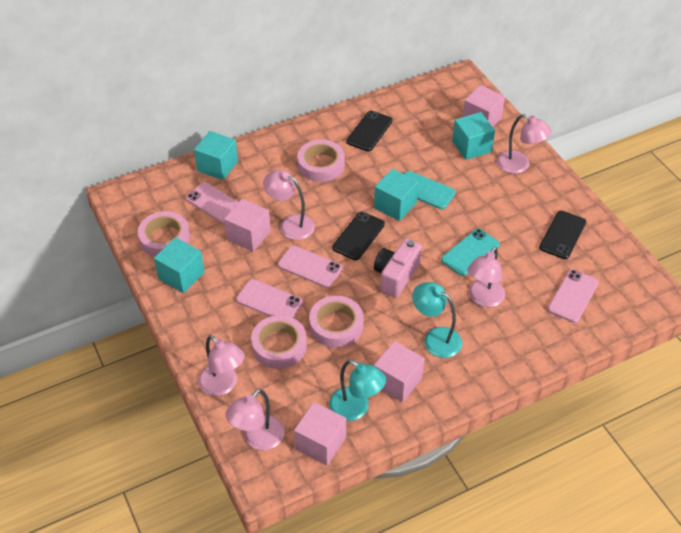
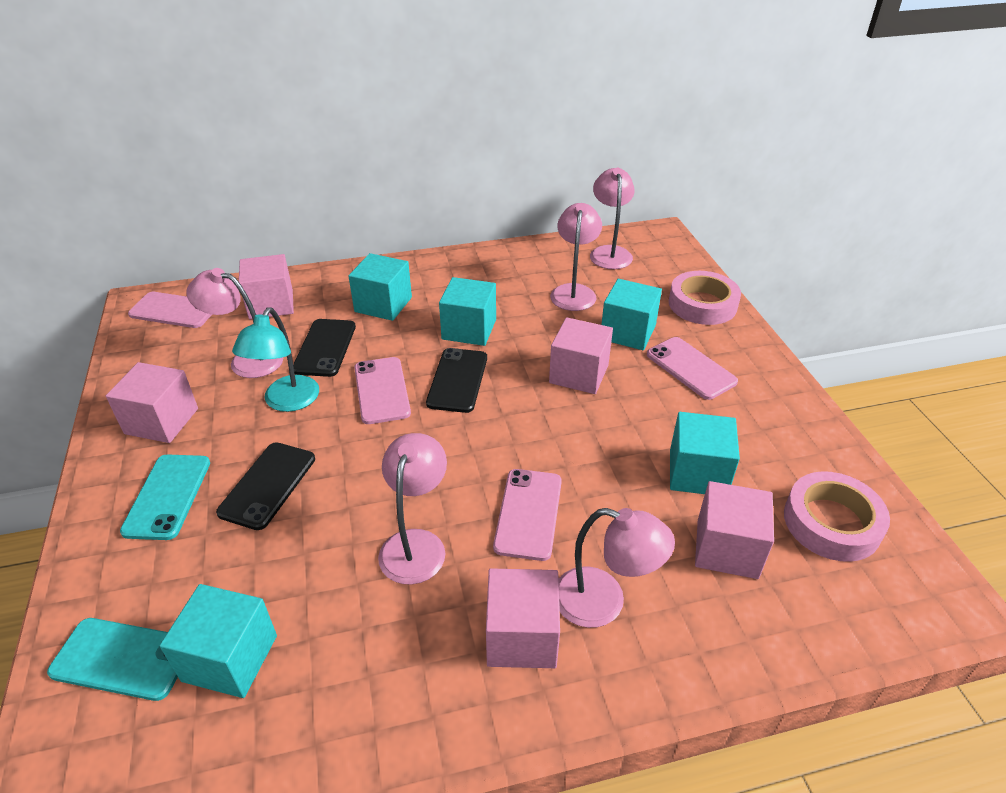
pink camera: 1 -> 0
pink cube: 4 -> 5
pink tape: 4 -> 2
turquoise cube: 4 -> 5
turquoise lamp: 2 -> 1

